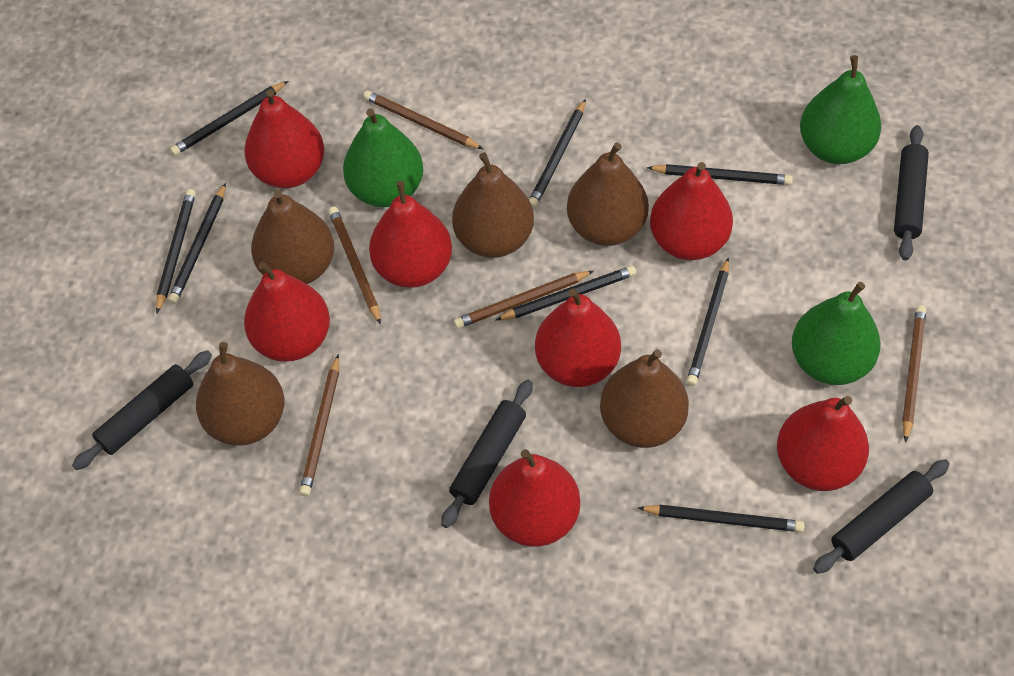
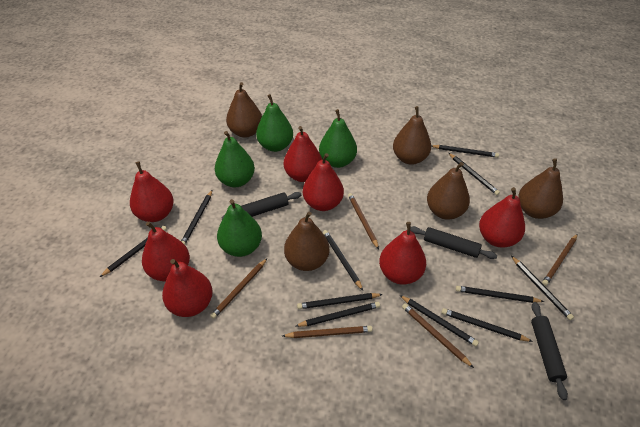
black pencil: 8 -> 11
black rolling pin: 4 -> 3
green pear: 3 -> 4

